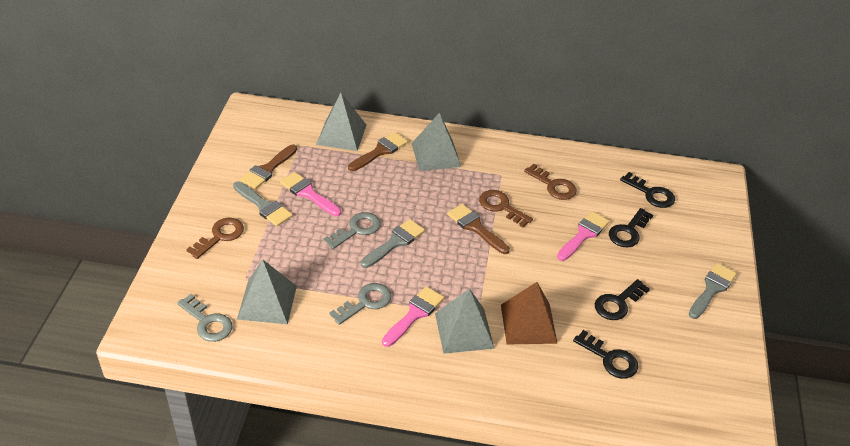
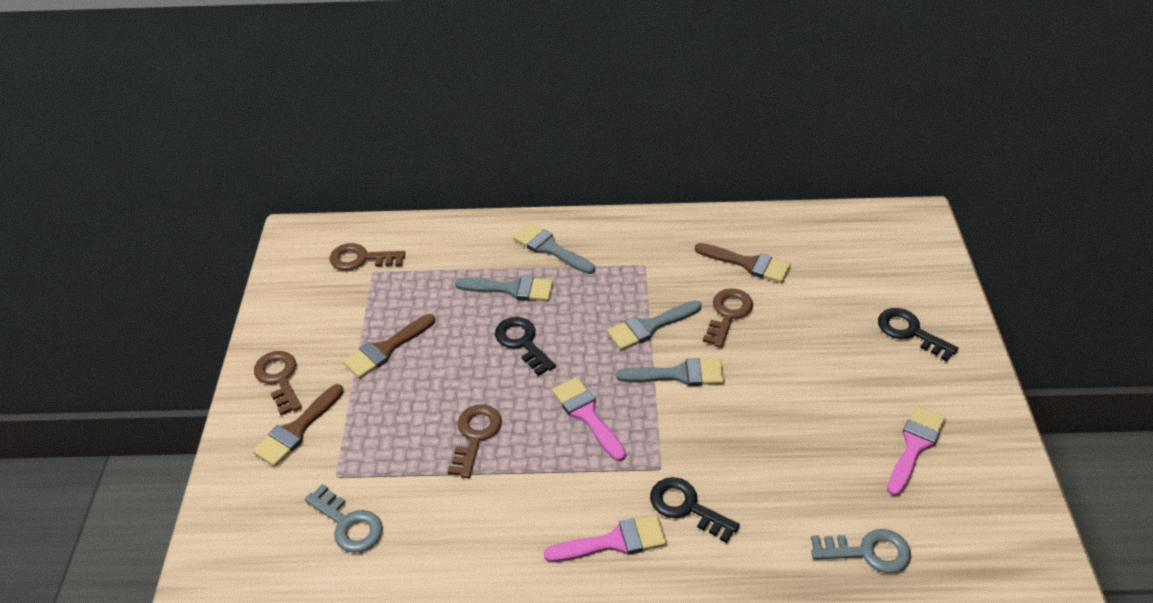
black key: 4 -> 3
brown key: 3 -> 4
brown pyramid: 1 -> 0
grey brush: 3 -> 4
grey key: 3 -> 2
grey pyramid: 4 -> 0

